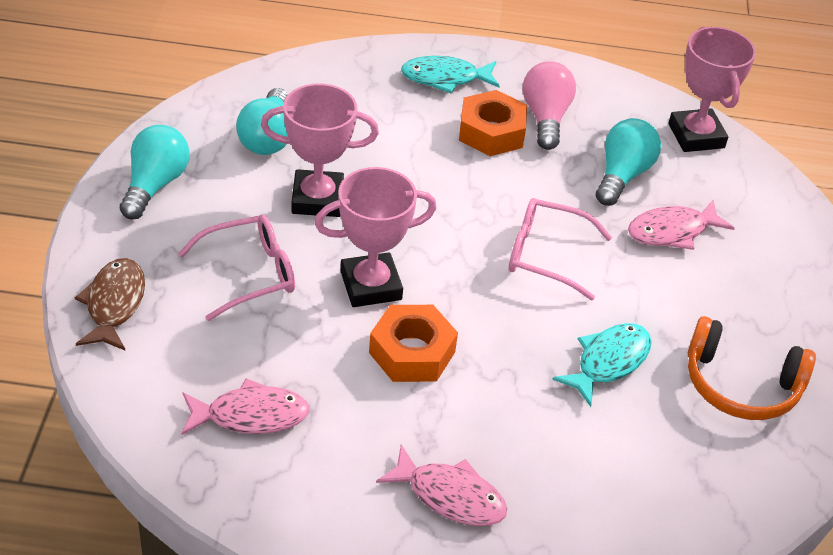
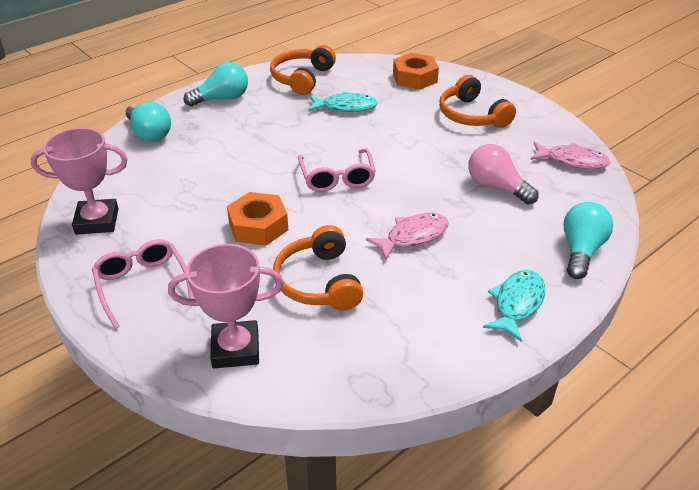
brown fish: 1 -> 0
orange headphones: 1 -> 3
pink fish: 3 -> 2
pink trophy: 3 -> 2

